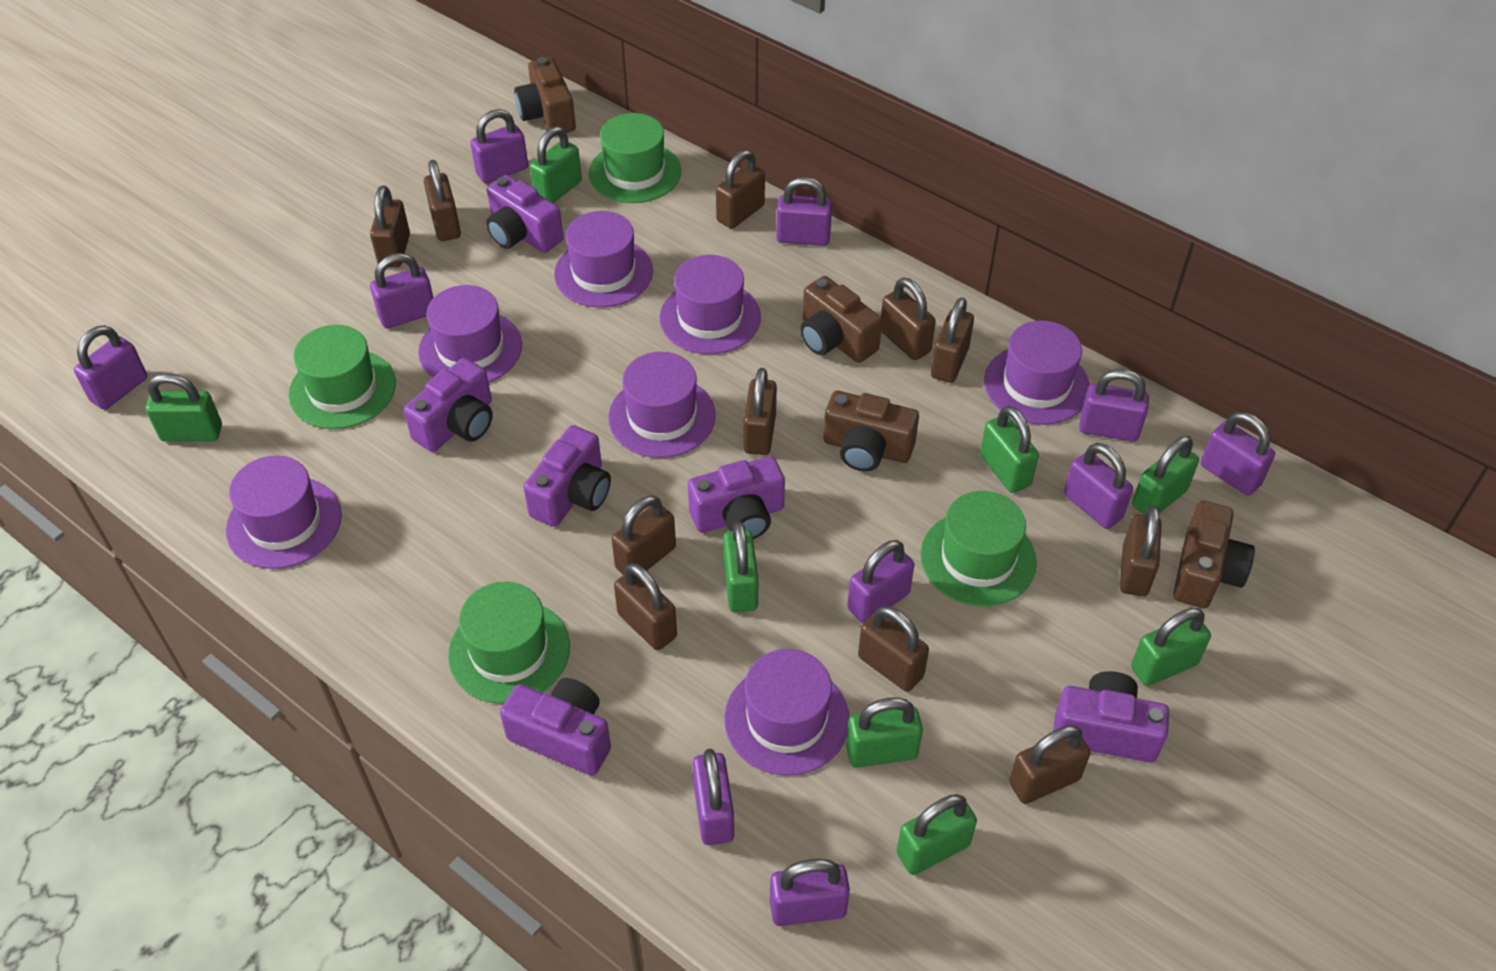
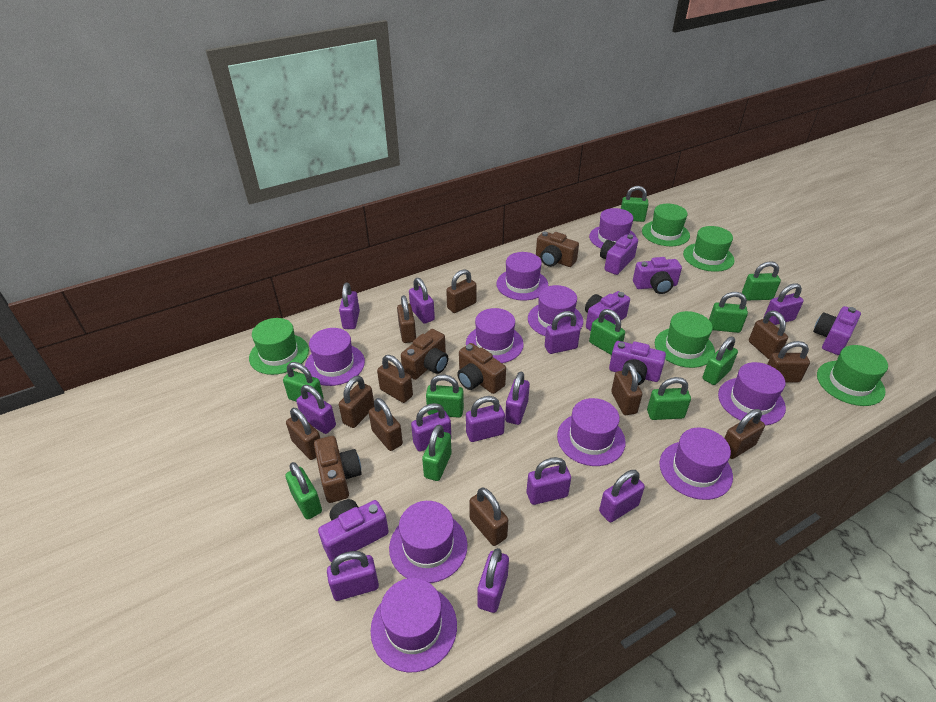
green hat: 4 -> 5
green padlock: 8 -> 10
purple hat: 7 -> 10
purple padlock: 10 -> 12

